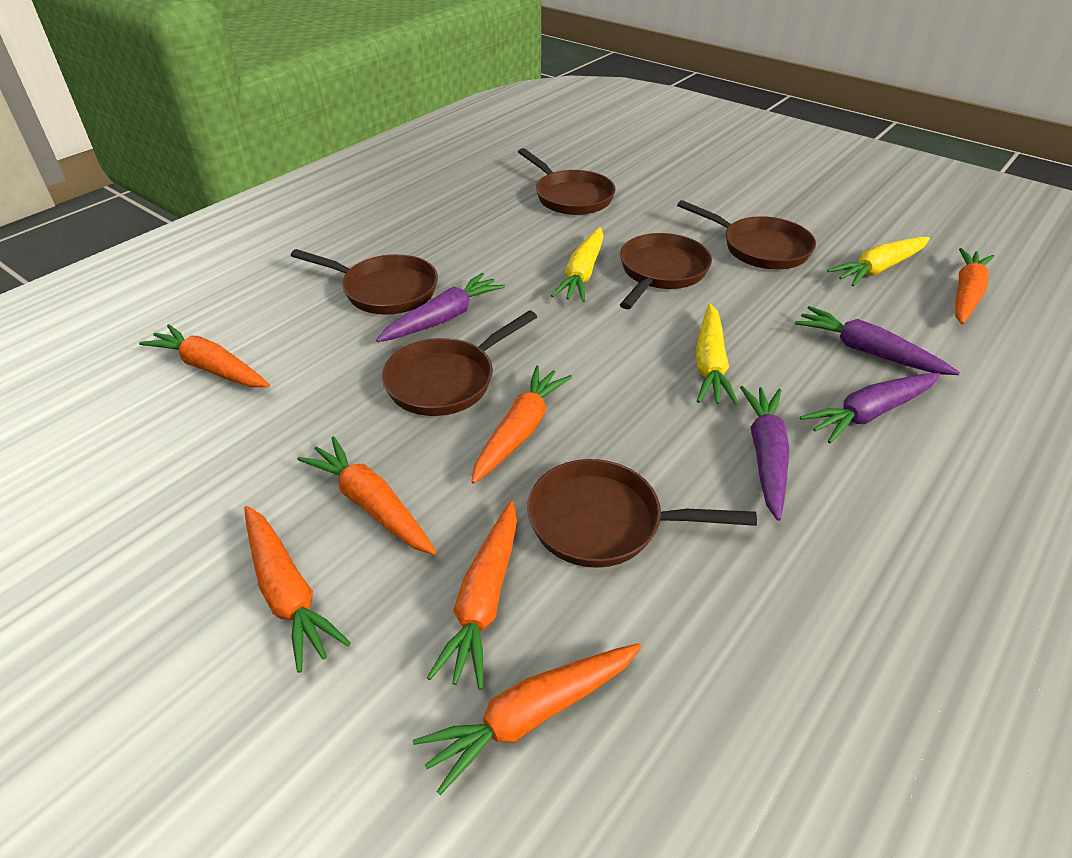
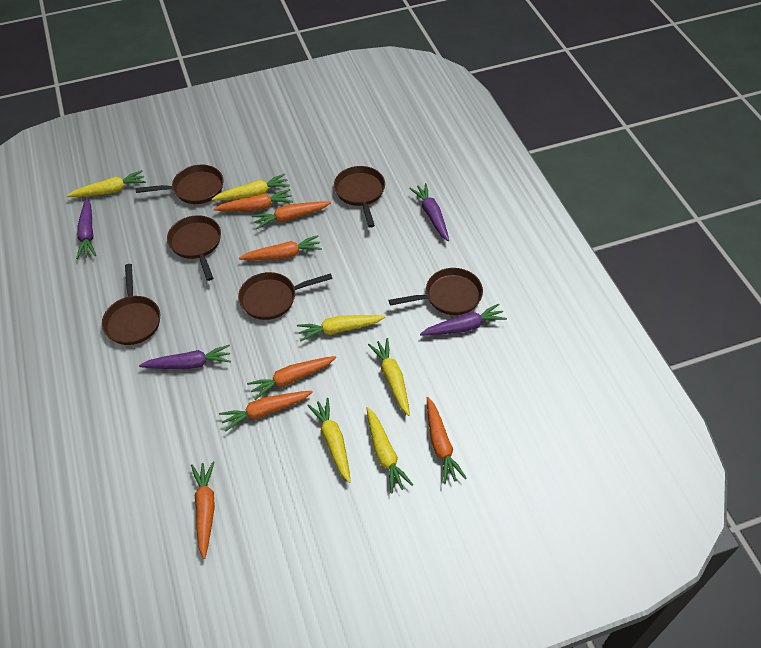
yellow carrot: 3 -> 6

